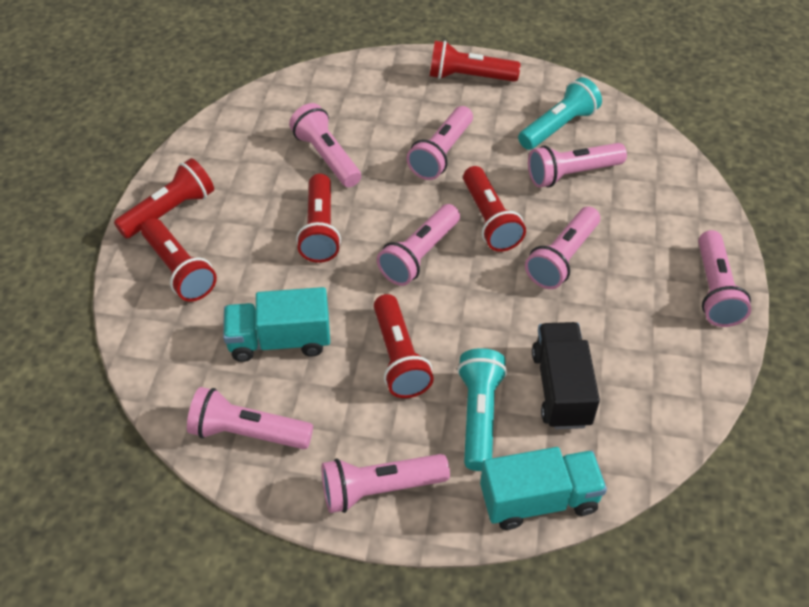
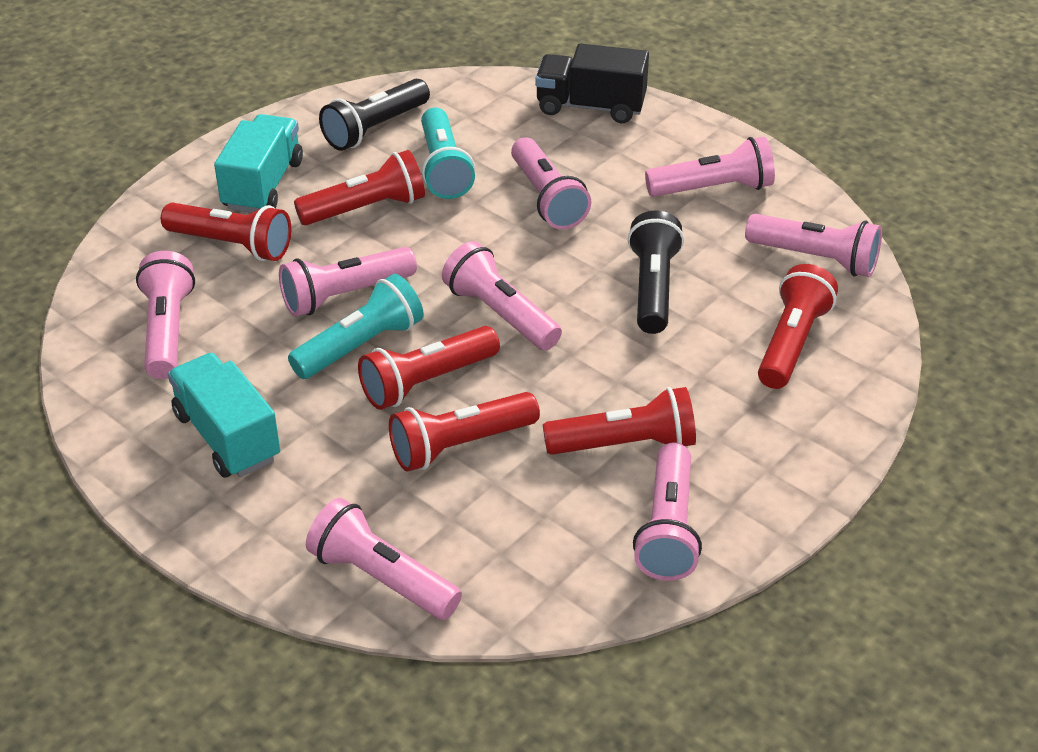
black flashlight: 0 -> 2

